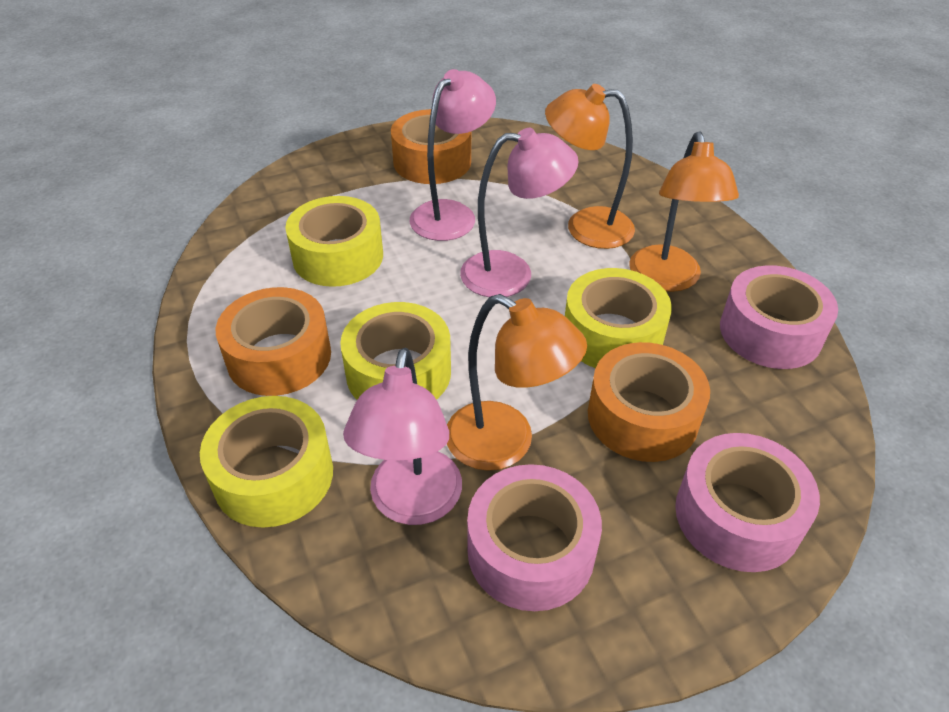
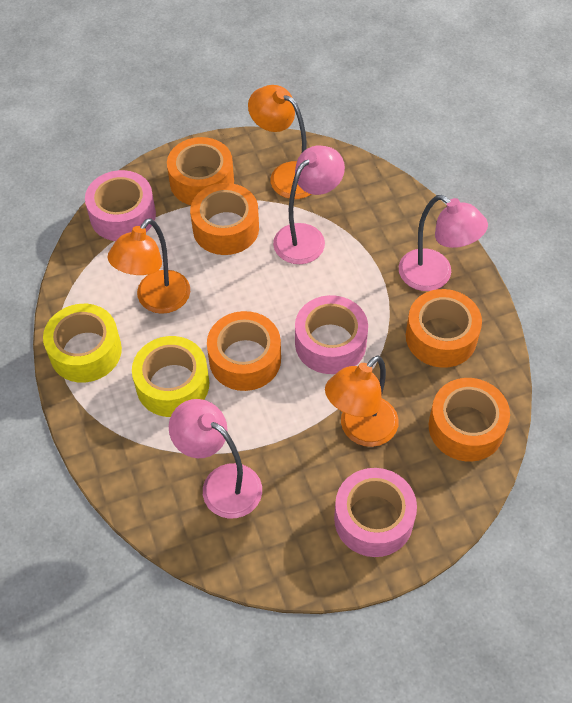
orange tape: 3 -> 5
yellow tape: 4 -> 2

